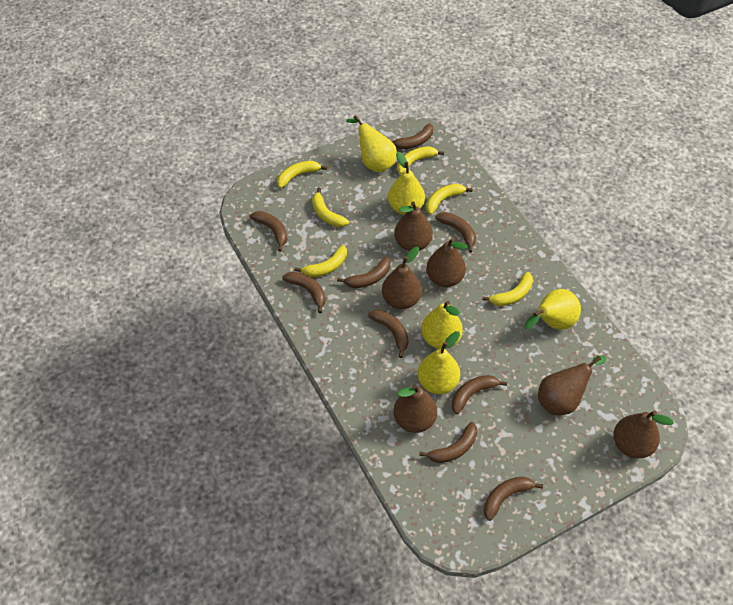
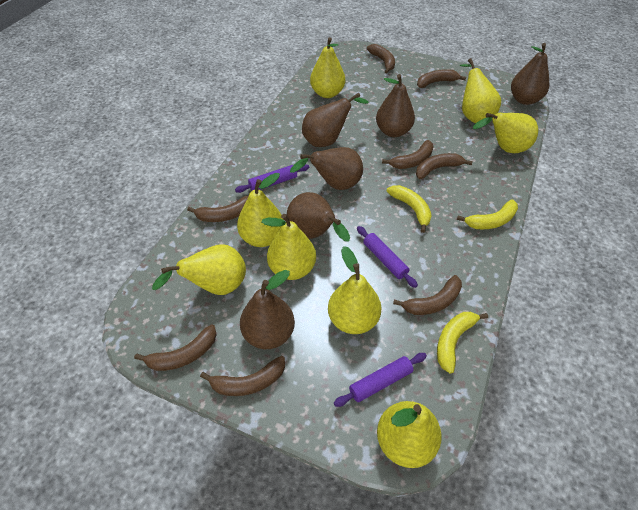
brown banana: 9 -> 8
purple rolling pin: 0 -> 3
yellow banana: 6 -> 3
yellow pear: 5 -> 8

